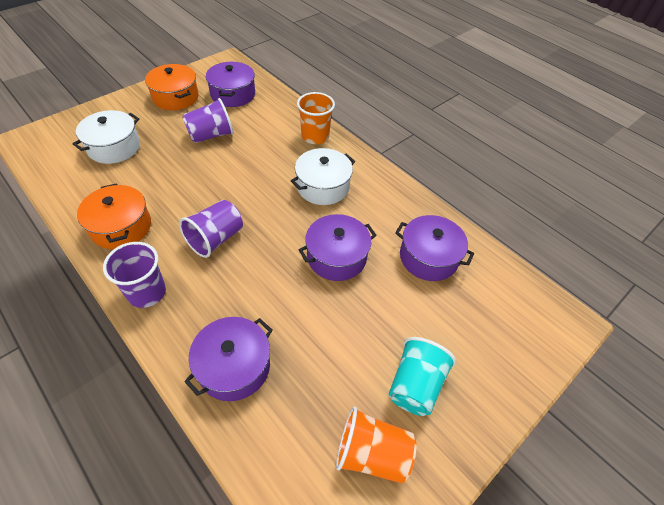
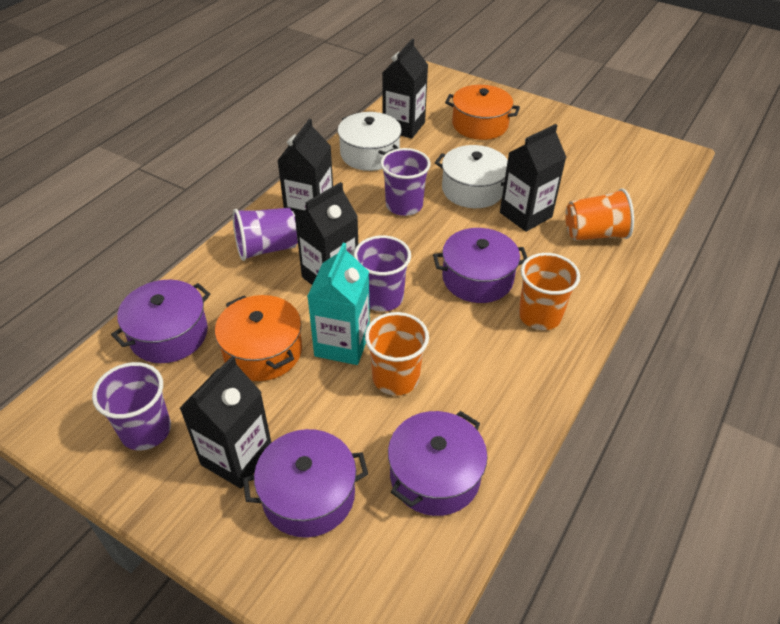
black carton: 0 -> 5
orange cup: 2 -> 3
purple cup: 3 -> 4
turquoise carton: 0 -> 1
turquoise cup: 1 -> 0

